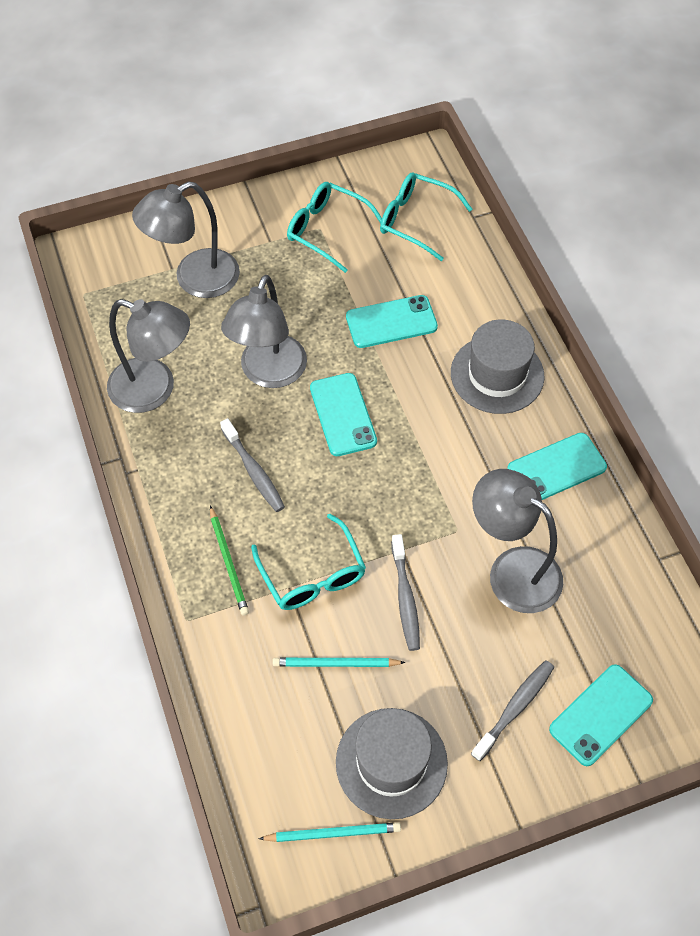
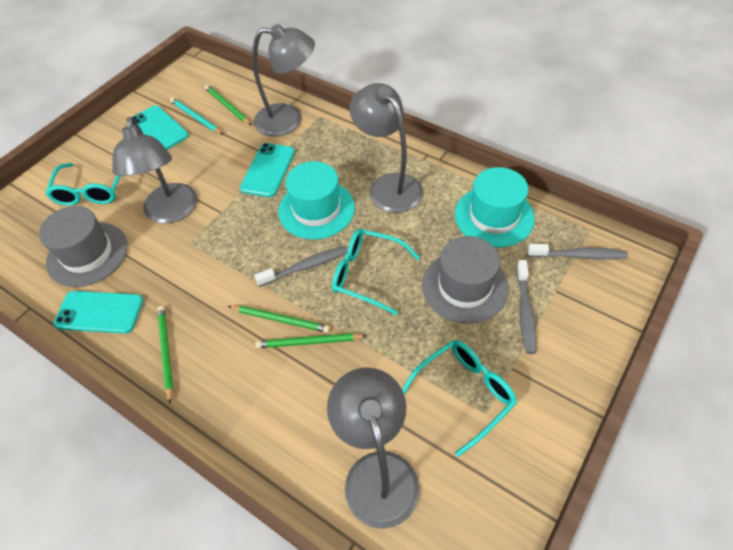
green pencil: 1 -> 4
turquoise hat: 0 -> 2
turquoise pencil: 2 -> 1
turquoise phone: 4 -> 3

